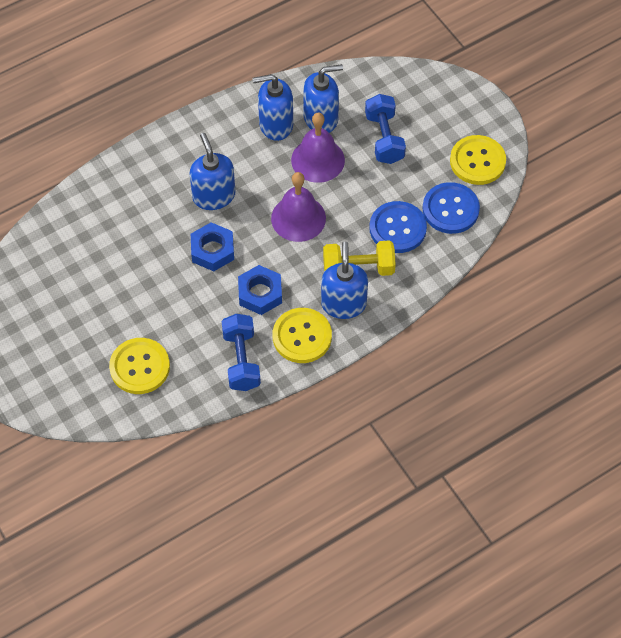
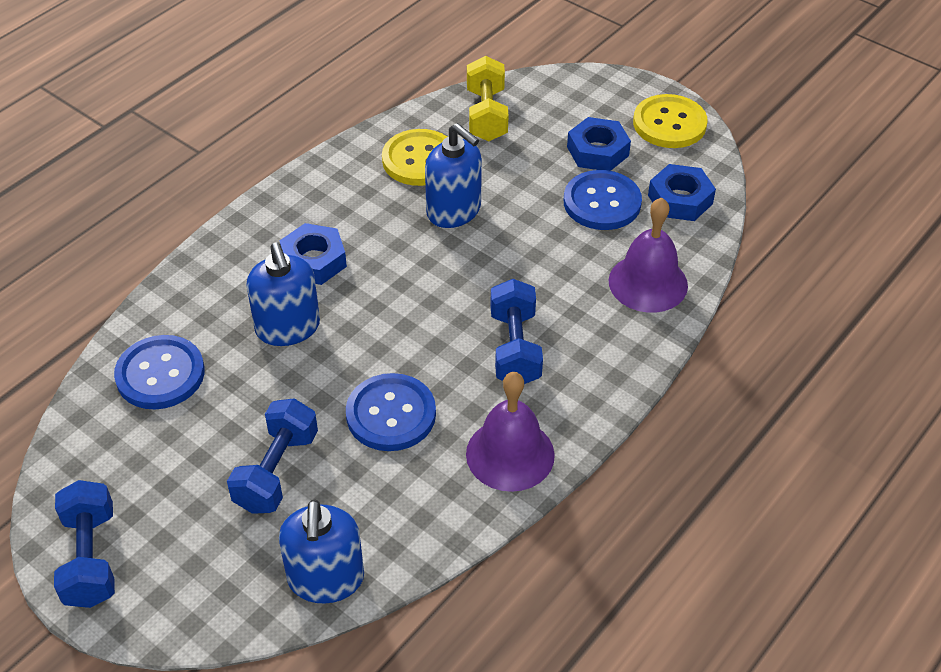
blue button: 2 -> 3
blue dumbbell: 2 -> 3
blue nut: 2 -> 3
blue soap dispenser: 4 -> 3
yellow button: 3 -> 2

